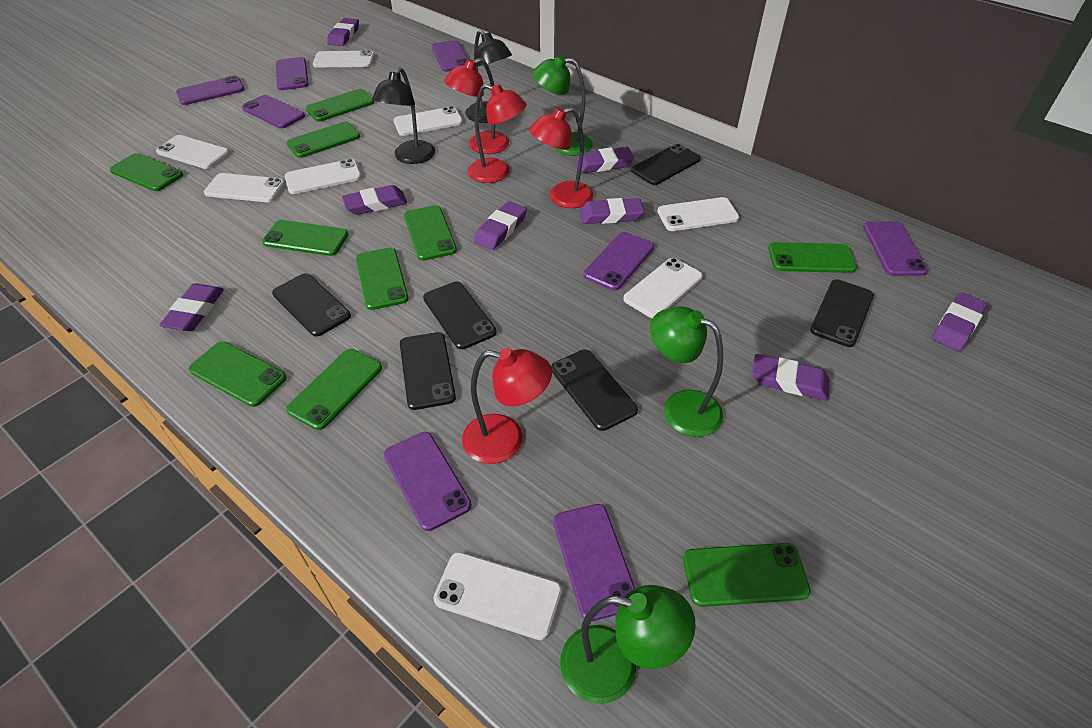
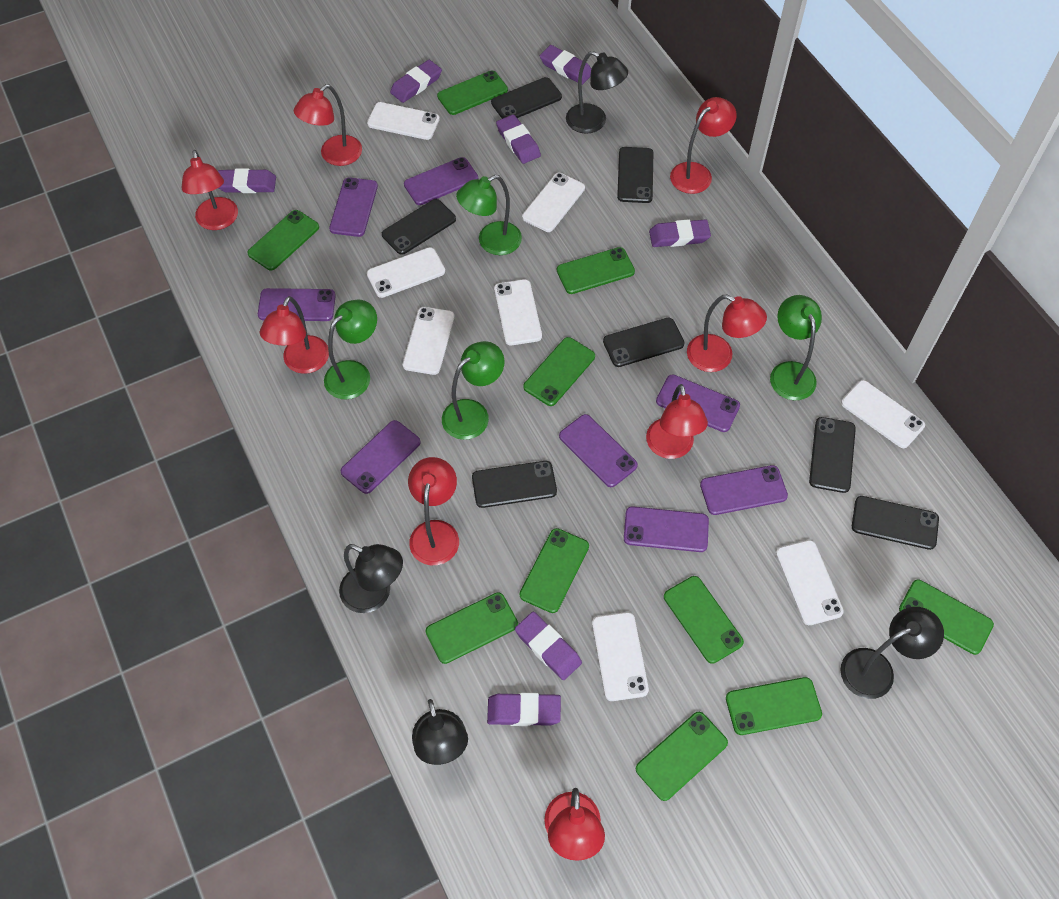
black lamp: 2 -> 4
black phone: 6 -> 7
green lamp: 3 -> 4
purple eraser: 8 -> 7
red lamp: 4 -> 8

